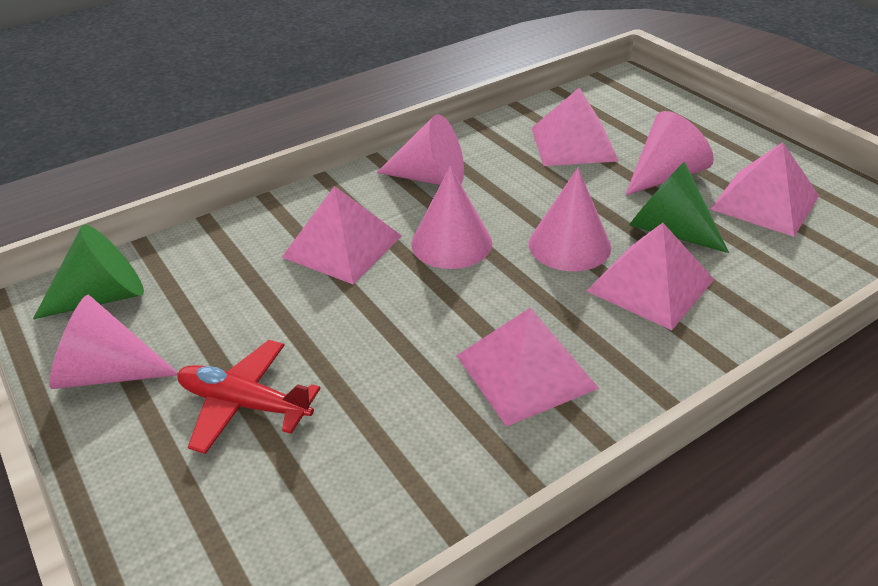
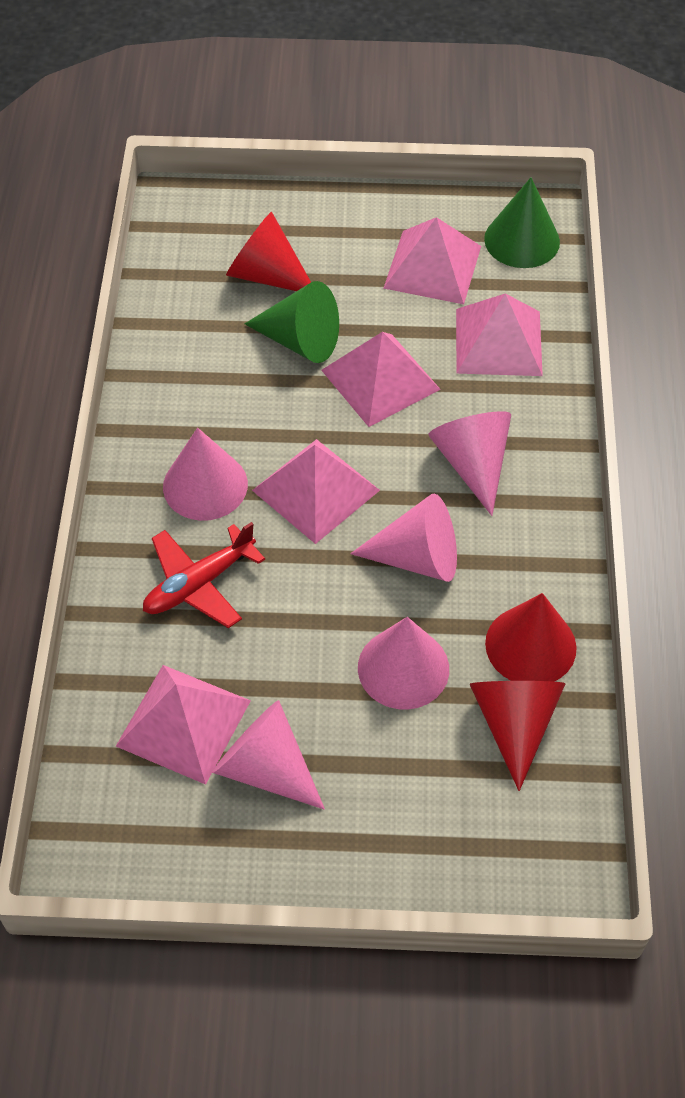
red cone: 0 -> 3

